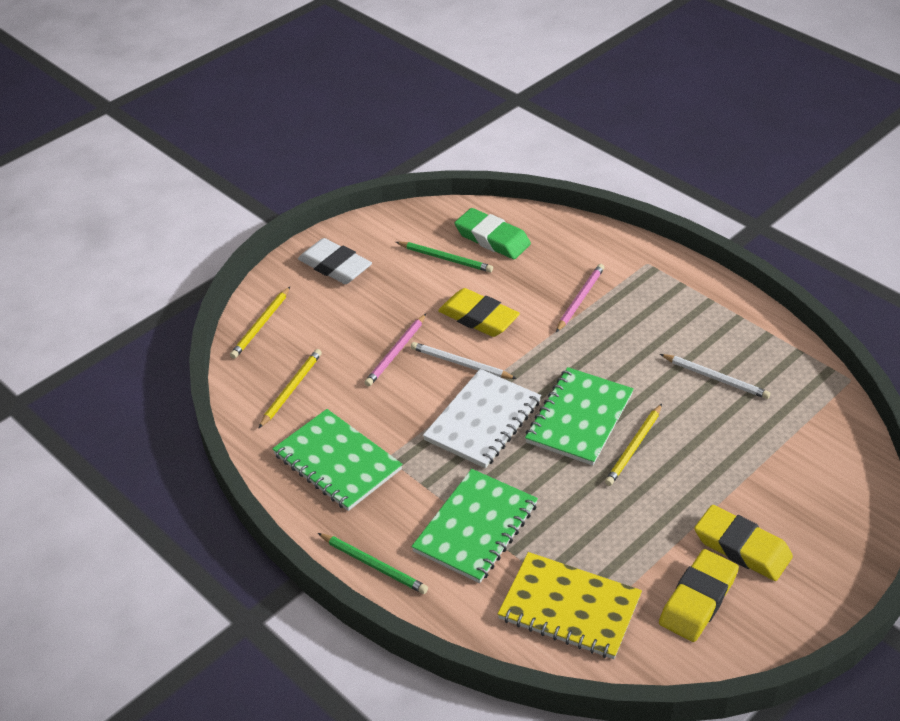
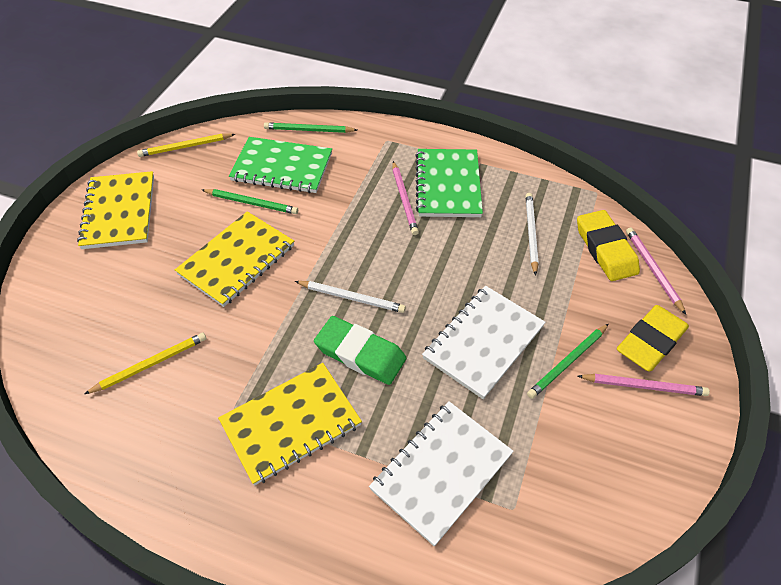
green notebook: 3 -> 2
green pencil: 2 -> 3
pink pencil: 2 -> 3
white eraser: 1 -> 0
white notebook: 1 -> 2
yellow eraser: 3 -> 2
yellow notebook: 1 -> 3
yellow pencil: 3 -> 2

